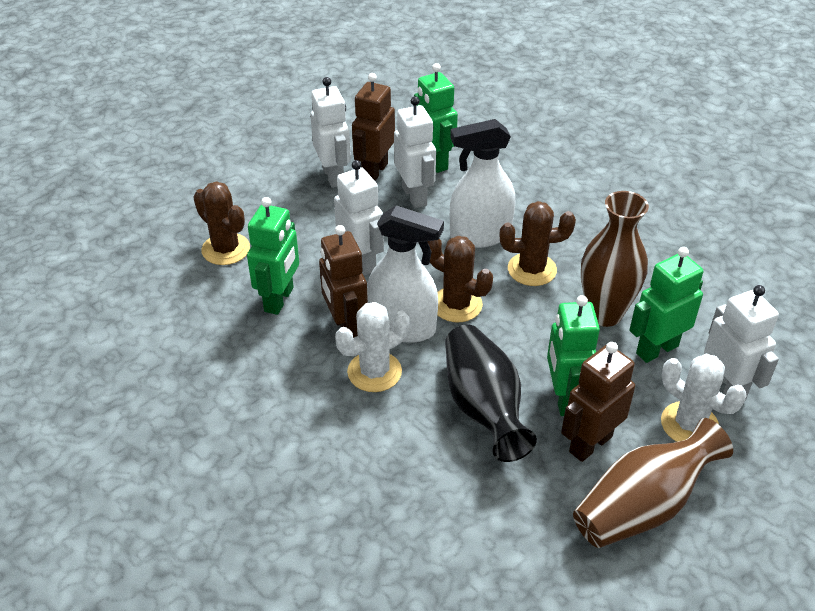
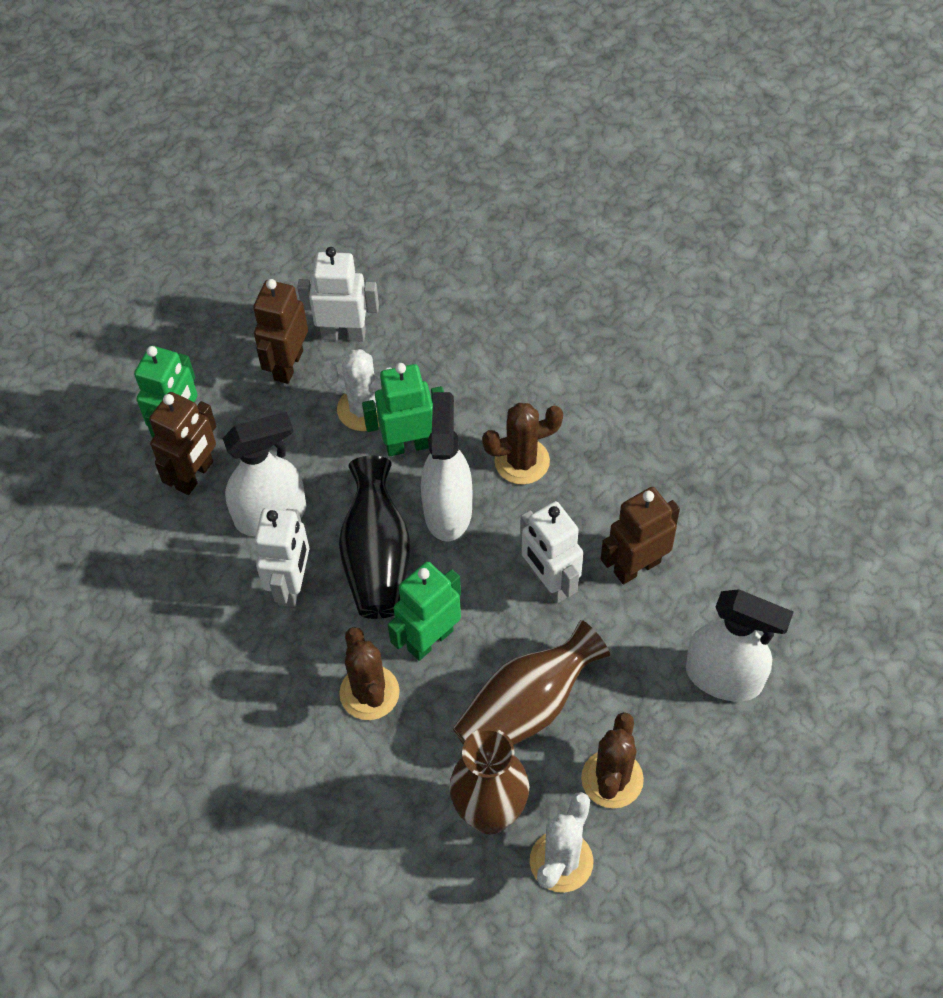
green robot: 4 -> 3
white robot: 4 -> 3
white spray bottle: 2 -> 3

